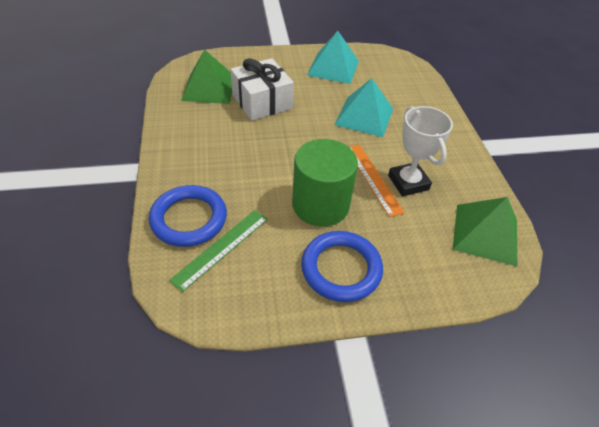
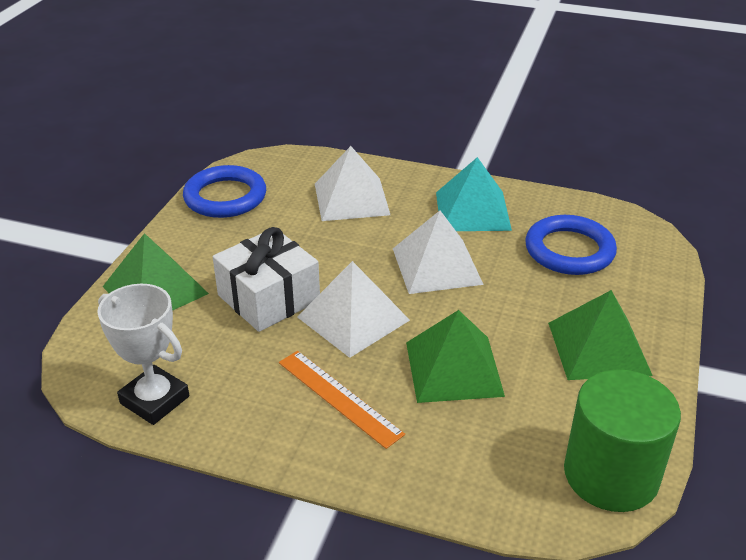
green pyramid: 2 -> 3
green ruler: 1 -> 0
turquoise pyramid: 2 -> 1
white pyramid: 0 -> 3

